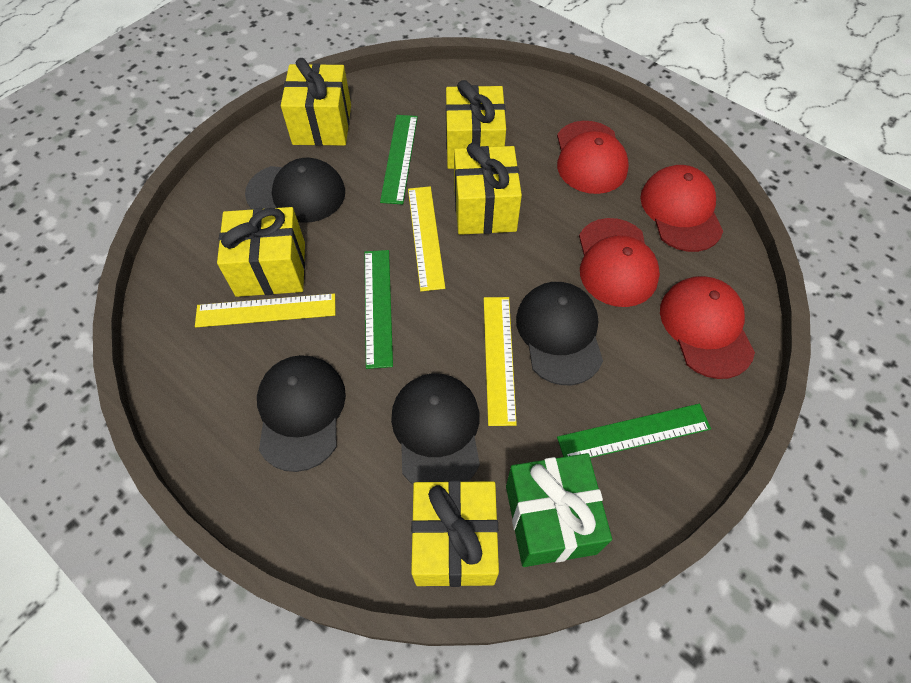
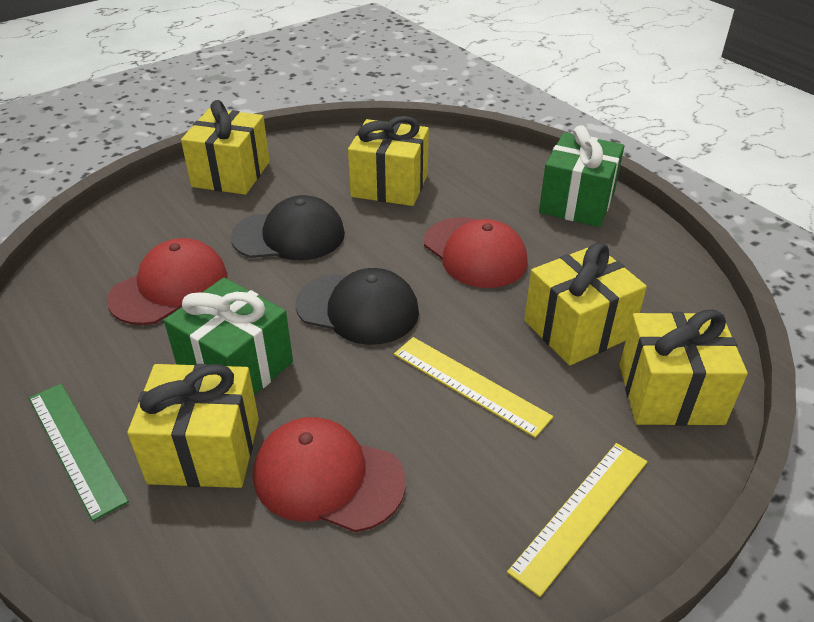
black cap: 4 -> 2
green gift: 1 -> 2
green ruler: 3 -> 1
red cap: 4 -> 3
yellow ruler: 3 -> 2

